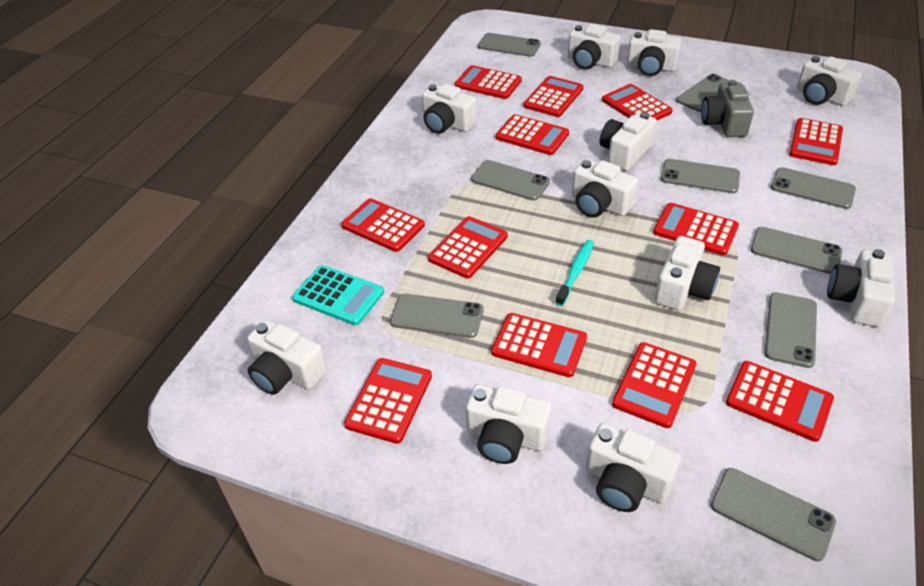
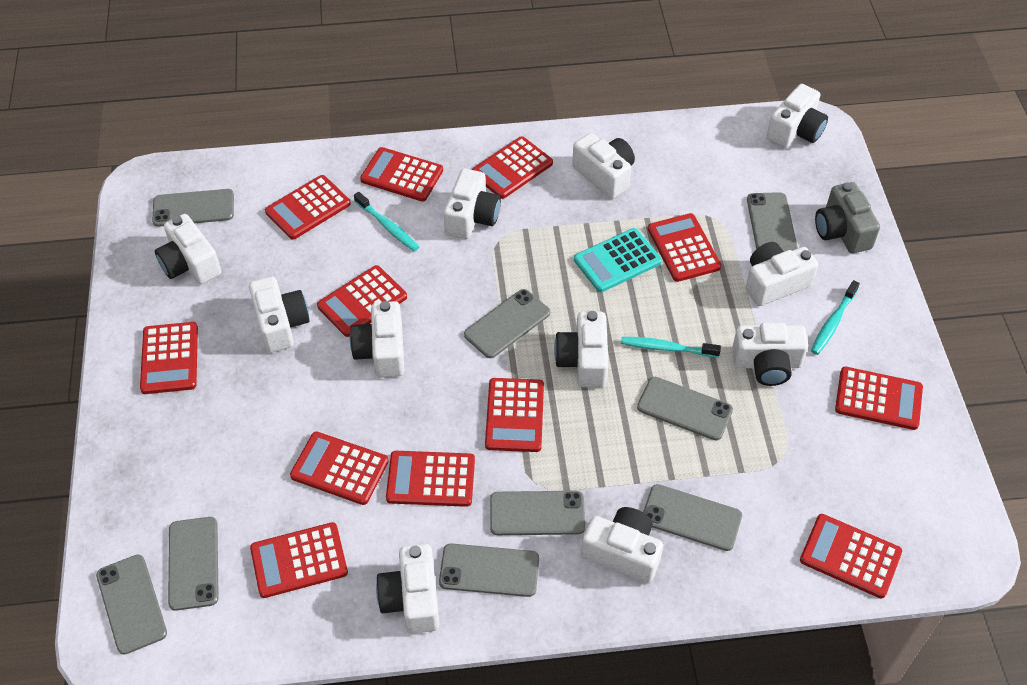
turquoise toothbrush: 1 -> 3

